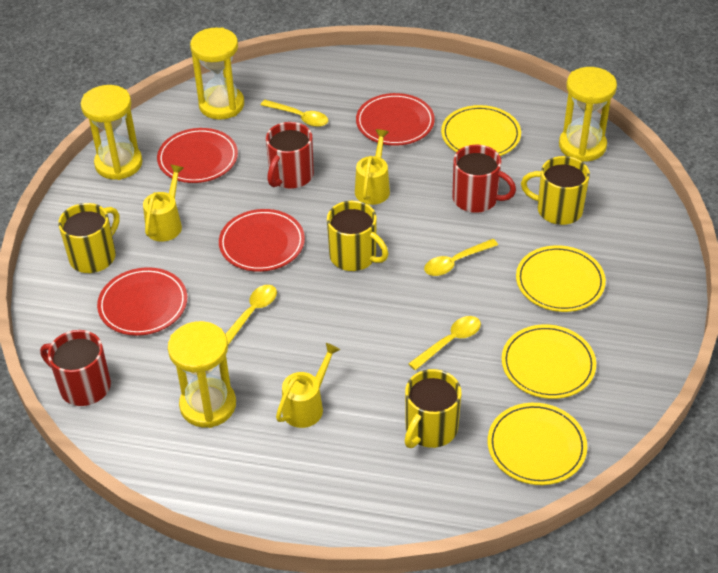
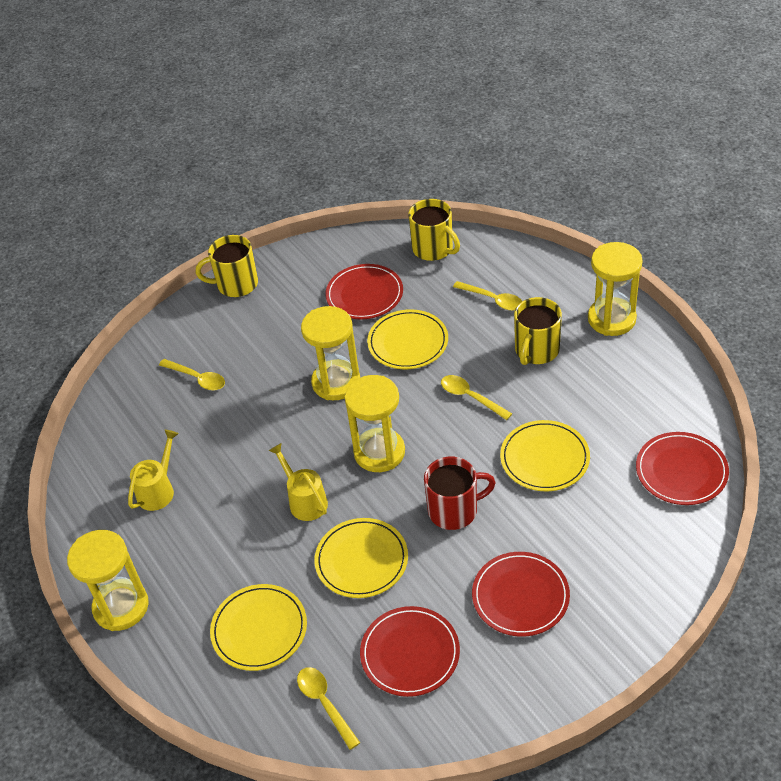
red mug: 3 -> 1
yellow mug: 4 -> 3
yellow watering can: 3 -> 2

